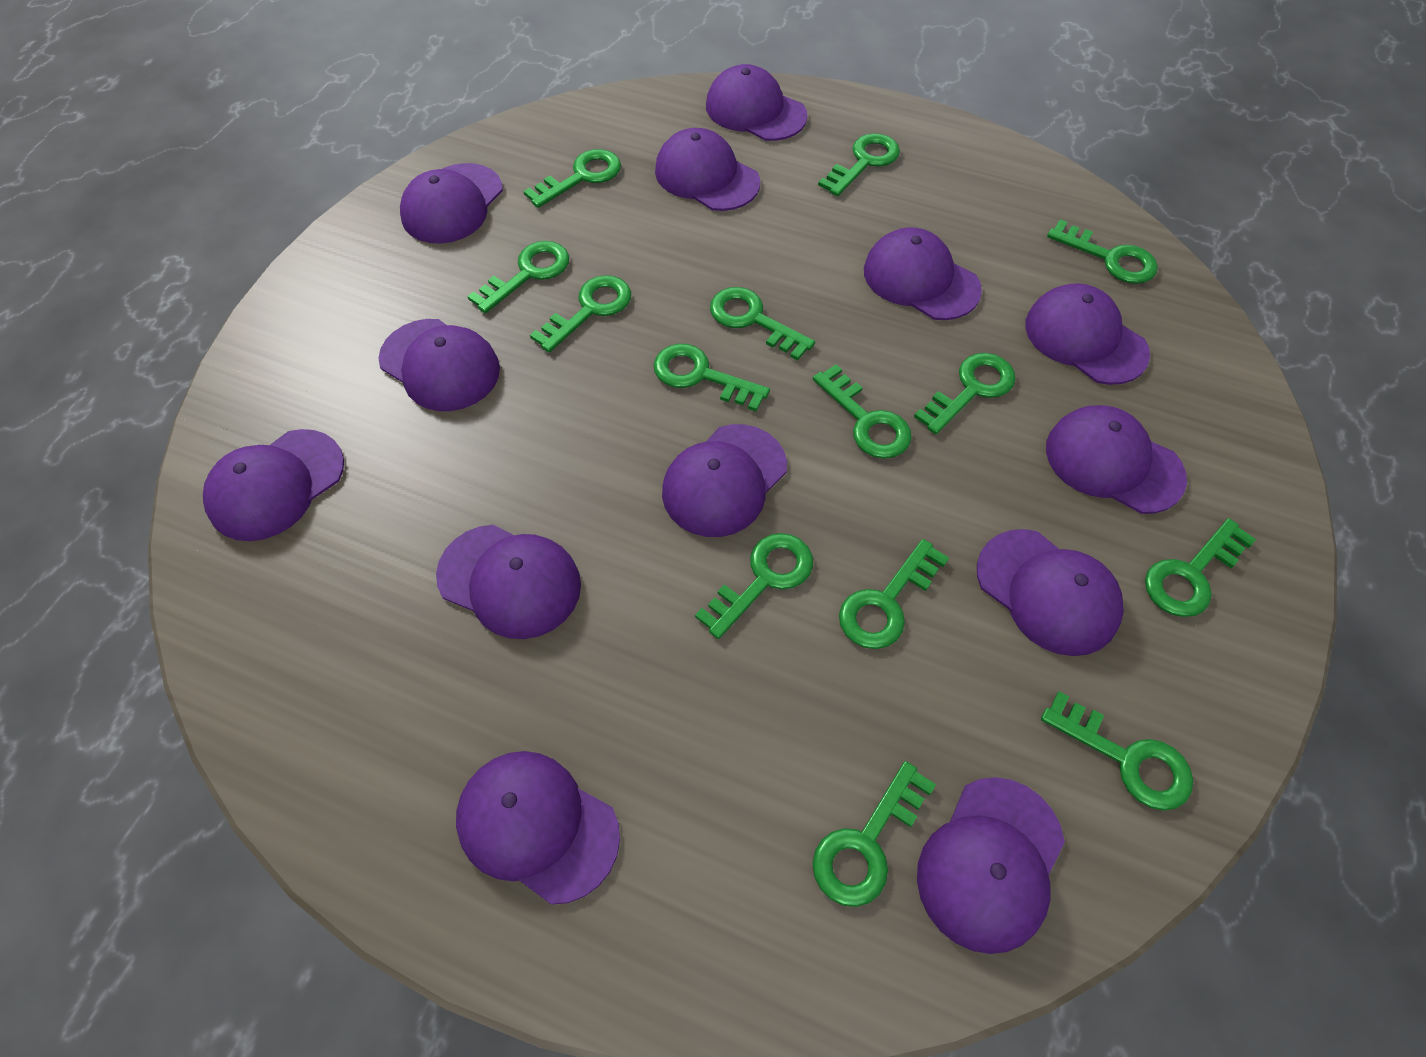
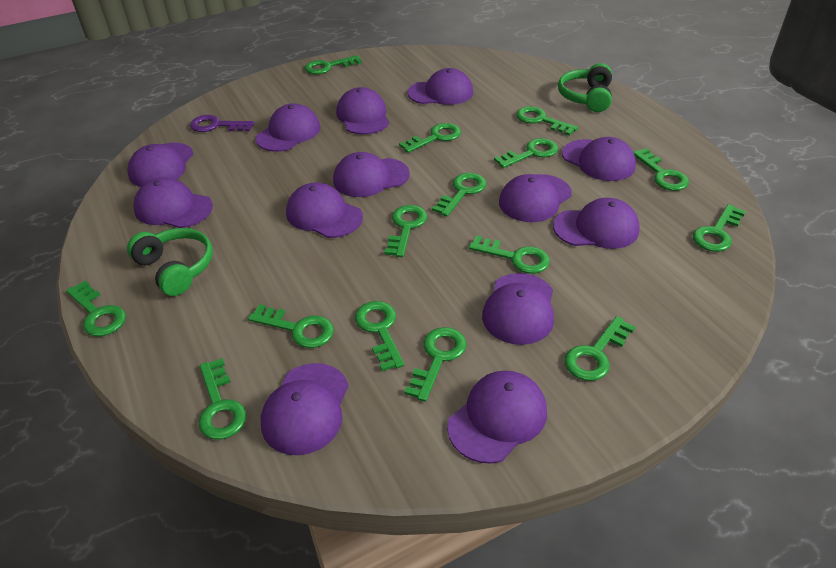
green headphones: 0 -> 2
green key: 14 -> 15
purple key: 0 -> 1

